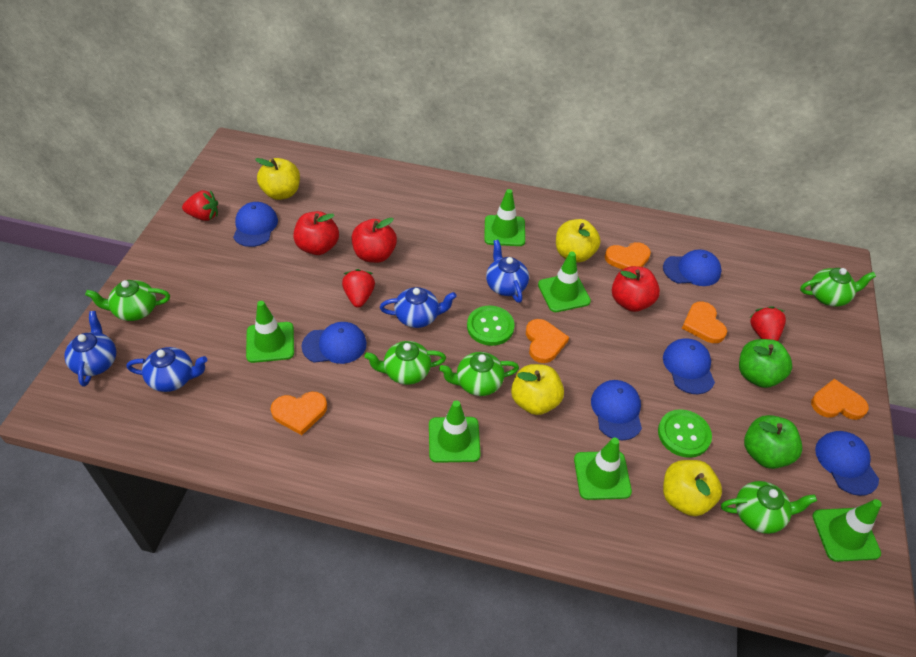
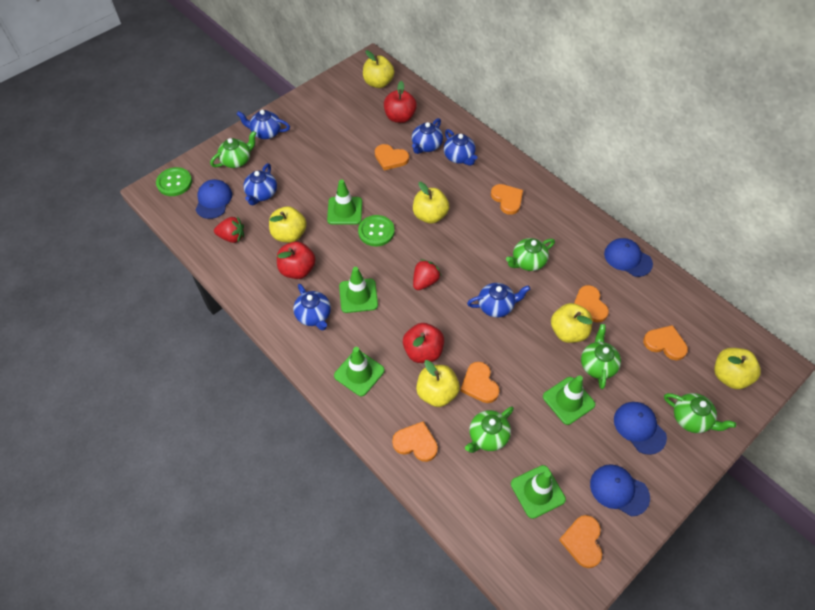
blue cap: 6 -> 4
blue teapot: 4 -> 6
green apple: 2 -> 0
green traffic cone: 6 -> 5
orange heart: 5 -> 7
red strawberry: 3 -> 2
yellow apple: 4 -> 6

